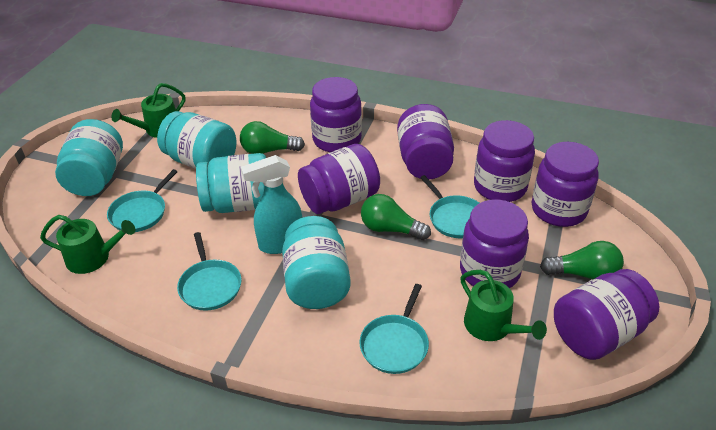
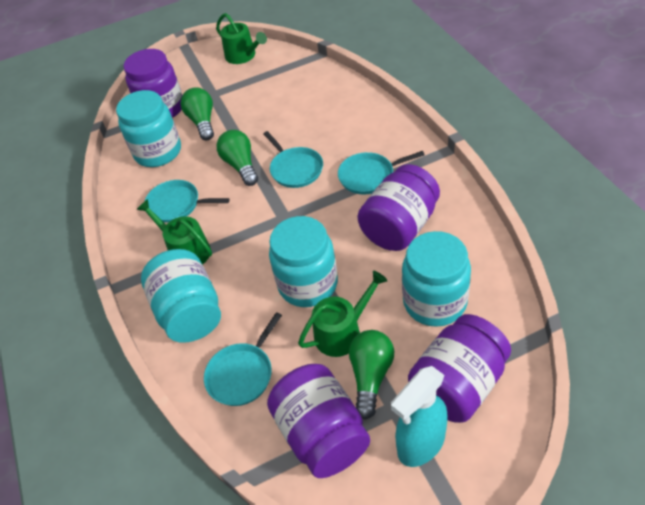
purple jar: 7 -> 4

